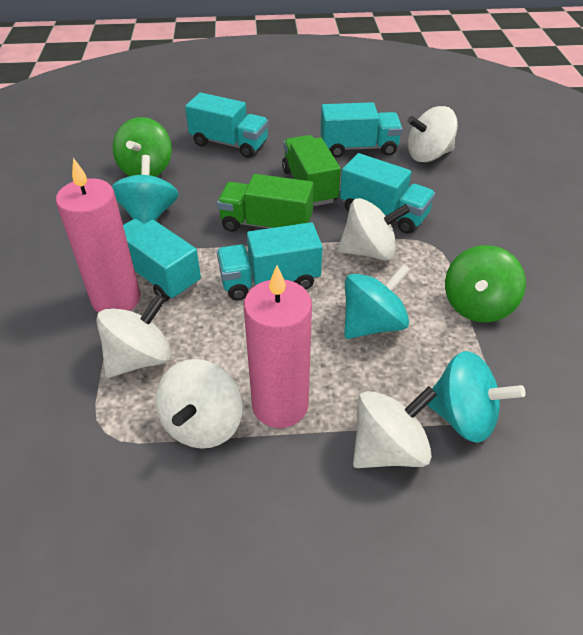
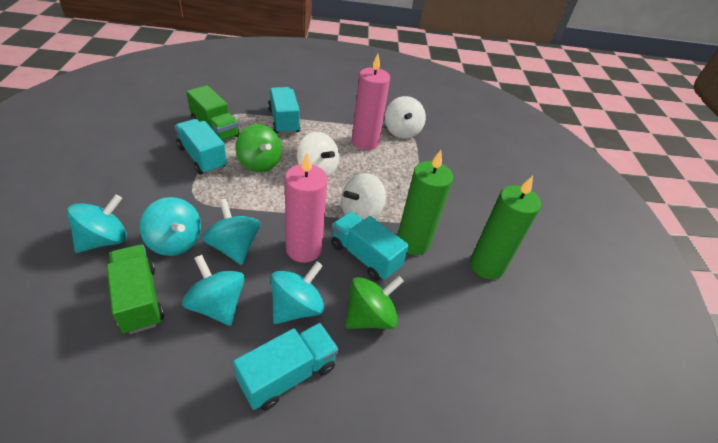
green candle: 0 -> 2
turquoise spinning top: 3 -> 5
turquoise truck: 5 -> 4
white spinning top: 5 -> 3

